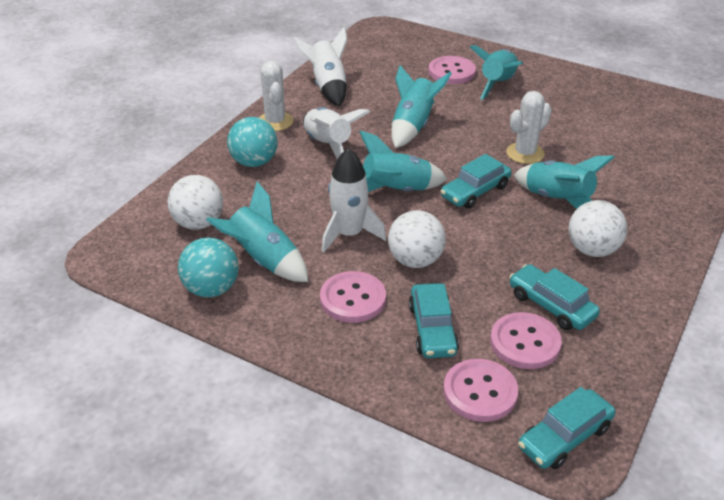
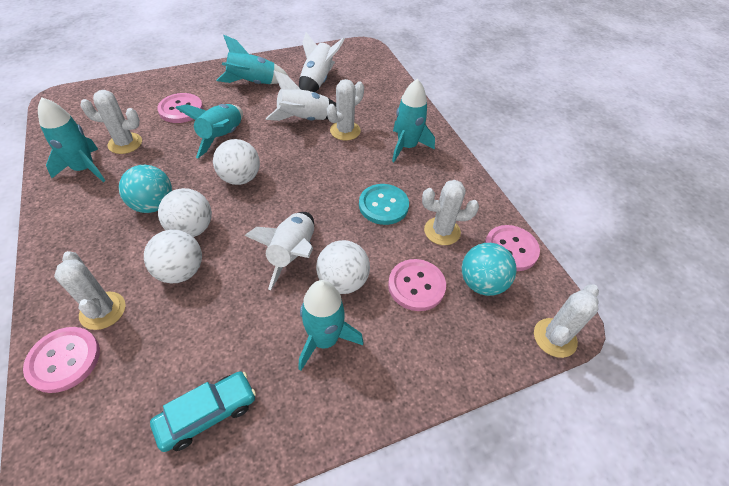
turquoise button: 0 -> 1
turquoise car: 4 -> 1
white ball: 3 -> 4
white cactus: 2 -> 5

